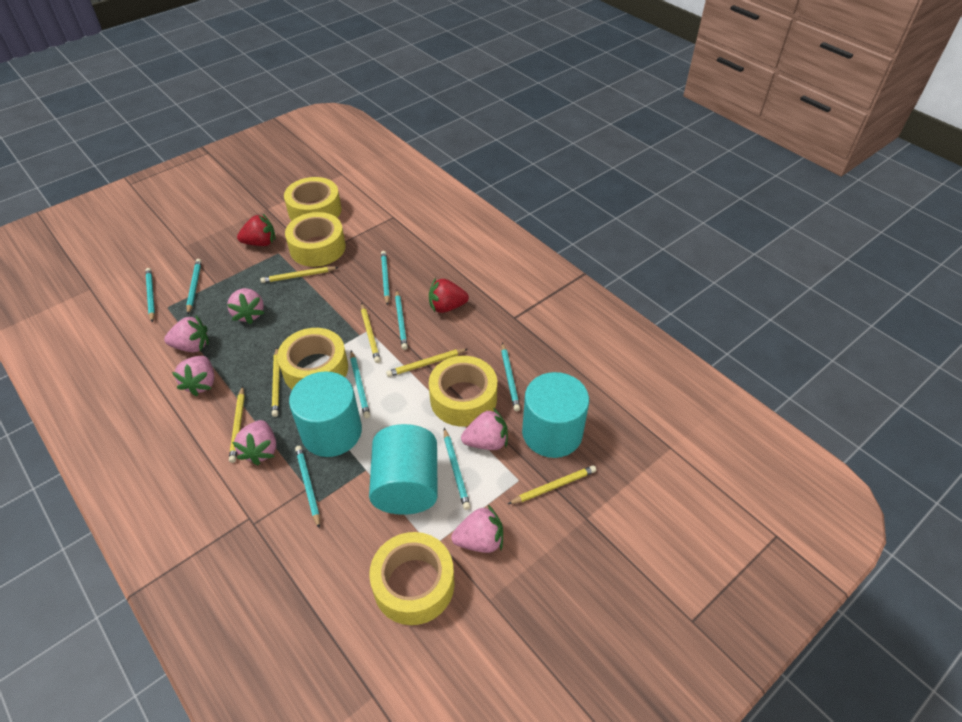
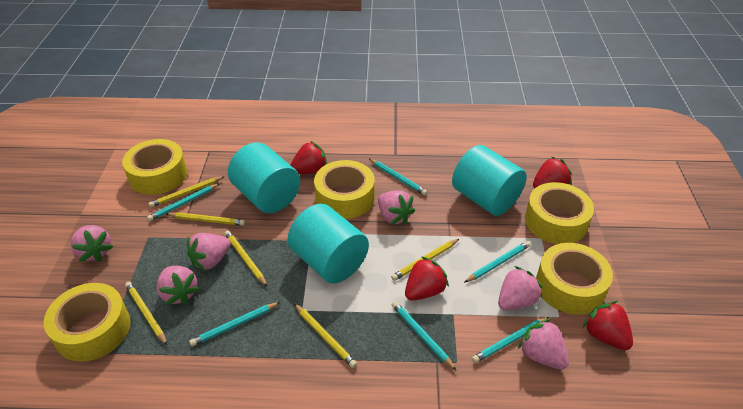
red strawberry: 2 -> 4
turquoise pencil: 8 -> 6

